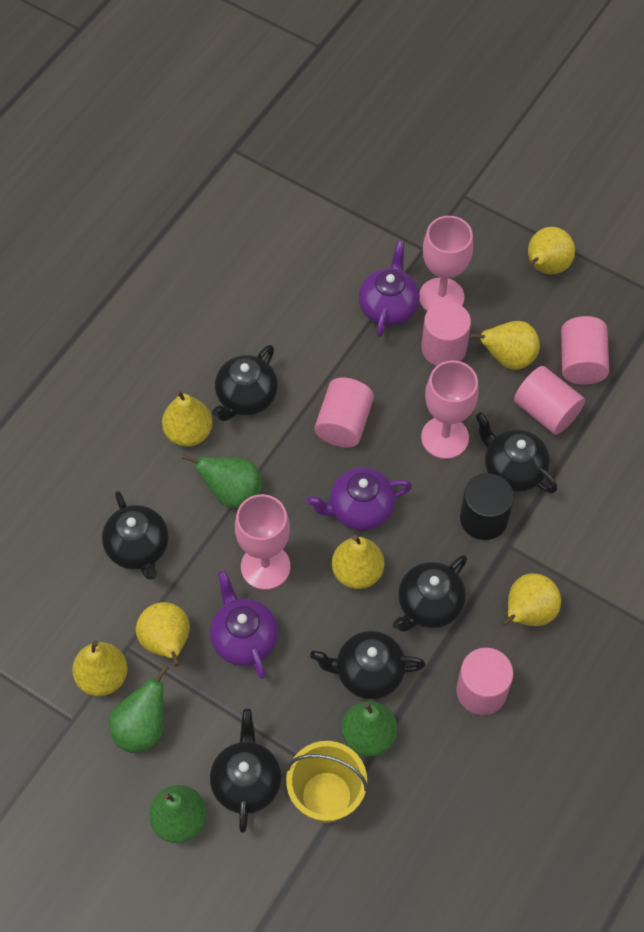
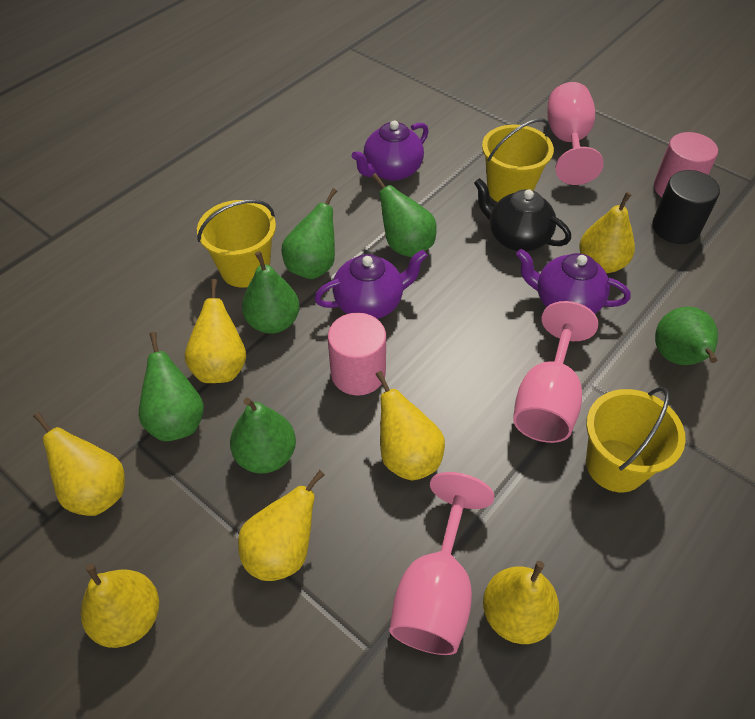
black teapot: 6 -> 1
green pear: 4 -> 6
pink cylinder: 5 -> 2
yellow bucket: 1 -> 3

